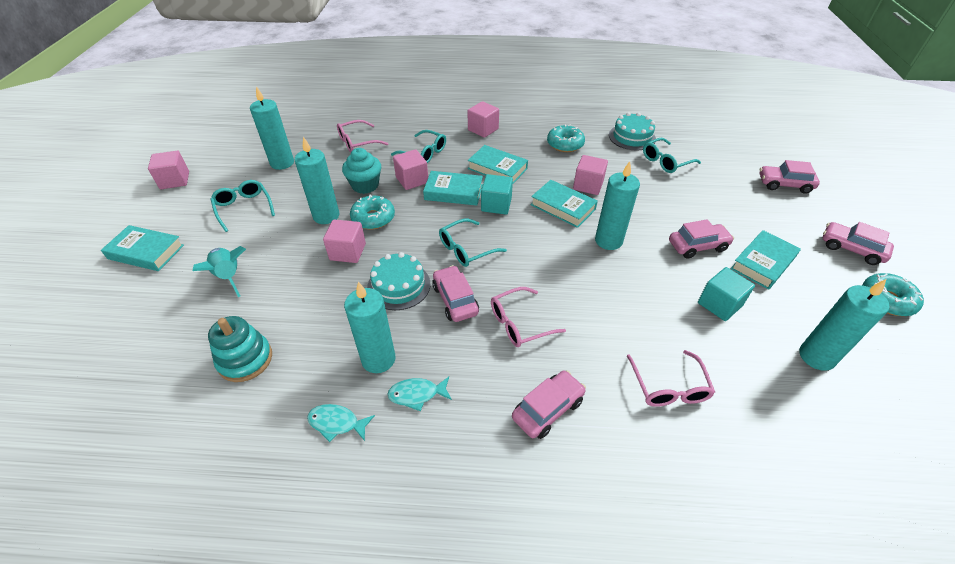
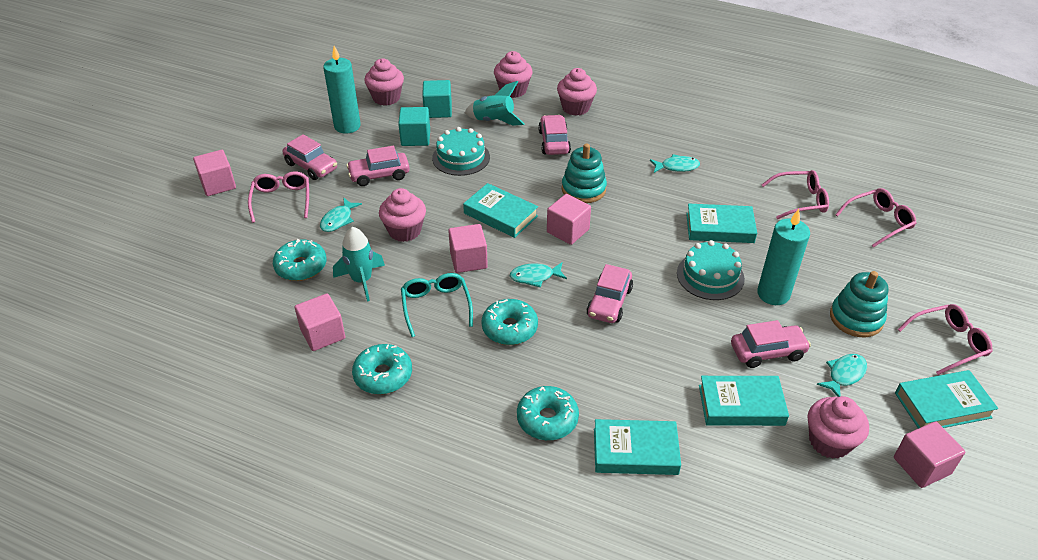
pink cupcake: 0 -> 5
pink glasses: 3 -> 4
turquoise candle: 5 -> 2
turquoise cupcake: 1 -> 0
turquoise donut: 3 -> 4
turquoise fish: 2 -> 4
turquoise glasses: 4 -> 1
turquoise rocket: 1 -> 2
turquoise stacking toy: 1 -> 2

